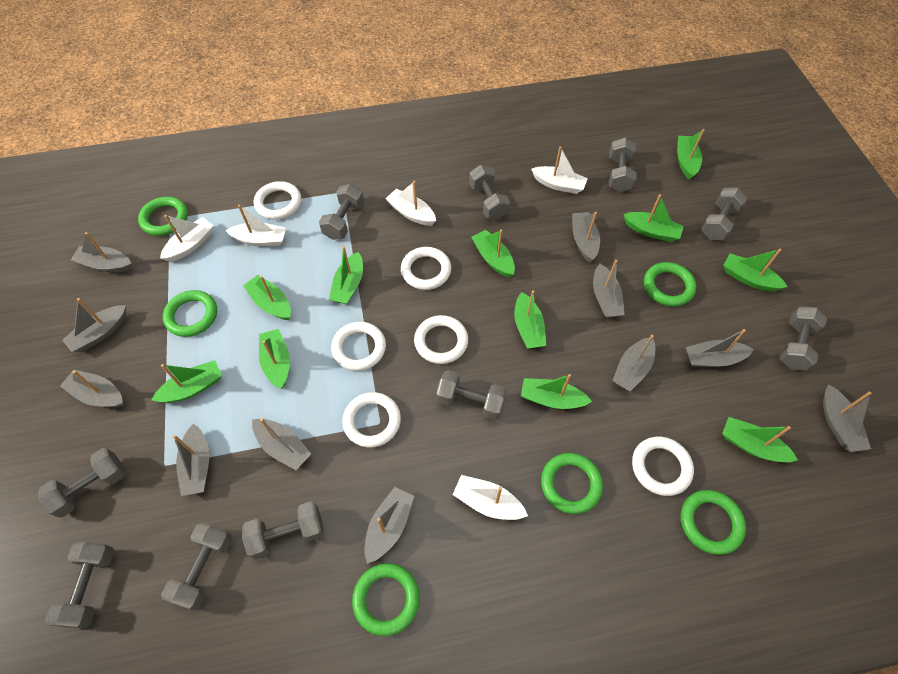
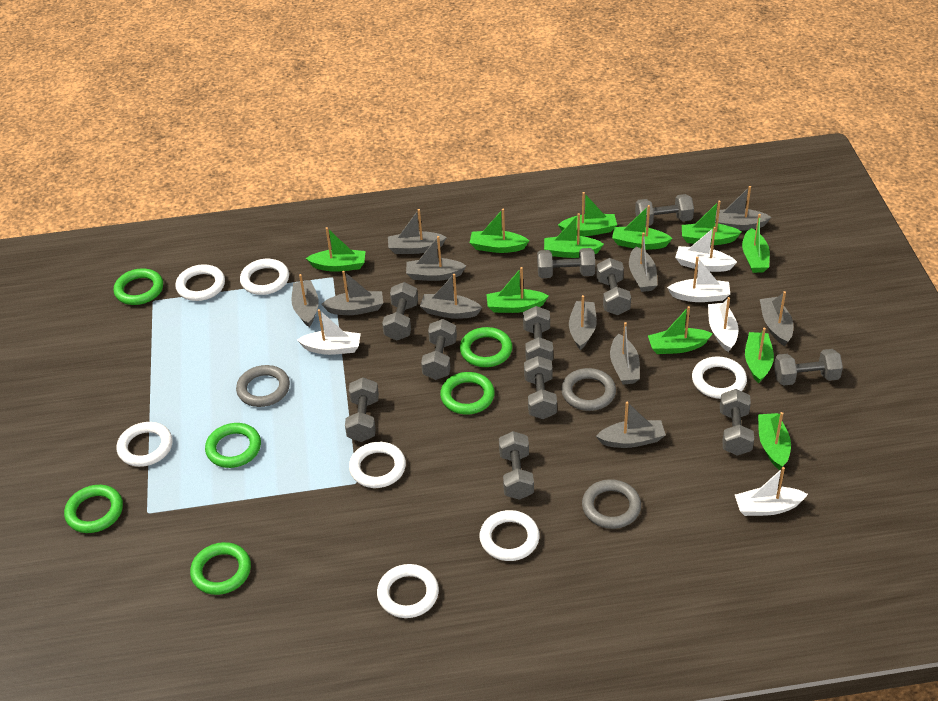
grey dumbbell: 10 -> 11
grey ring: 0 -> 3
white ring: 6 -> 7

